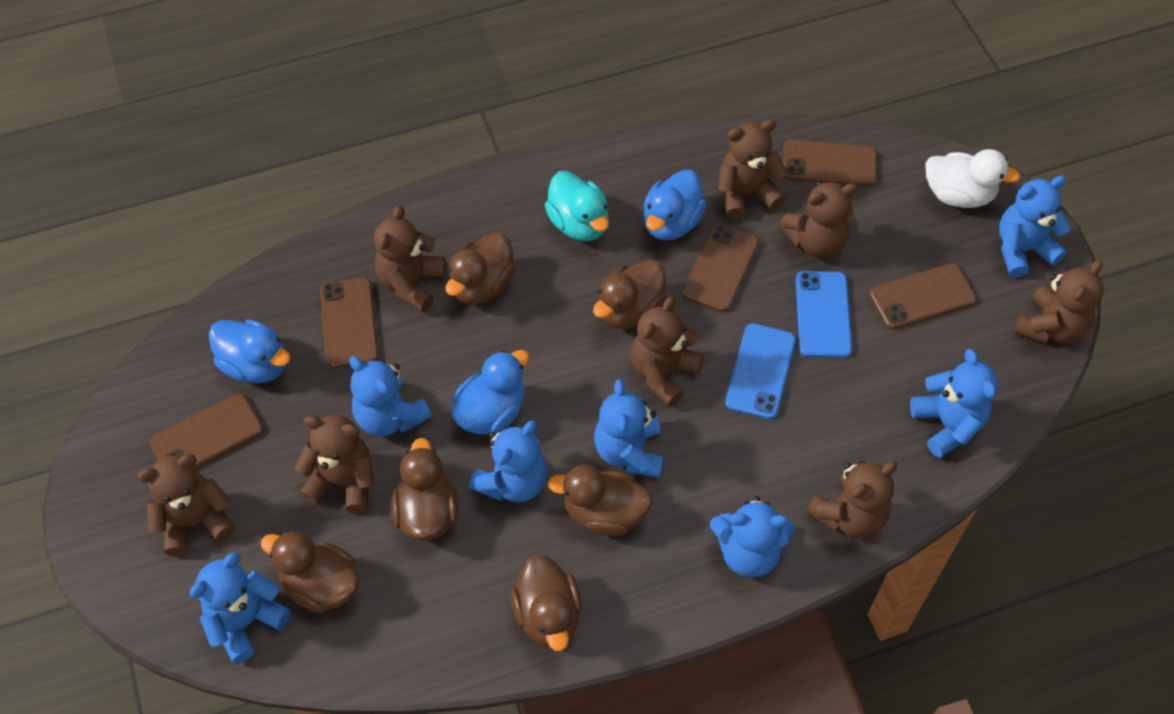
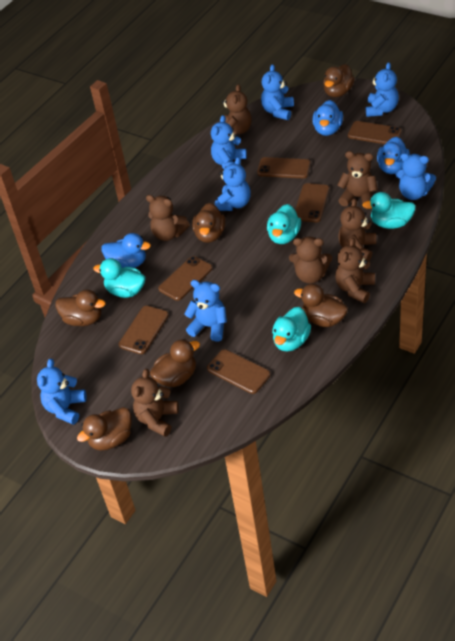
blue phone: 2 -> 0
brown phone: 5 -> 6
brown teddy bear: 8 -> 7
turquoise duck: 1 -> 4
white duck: 1 -> 0

